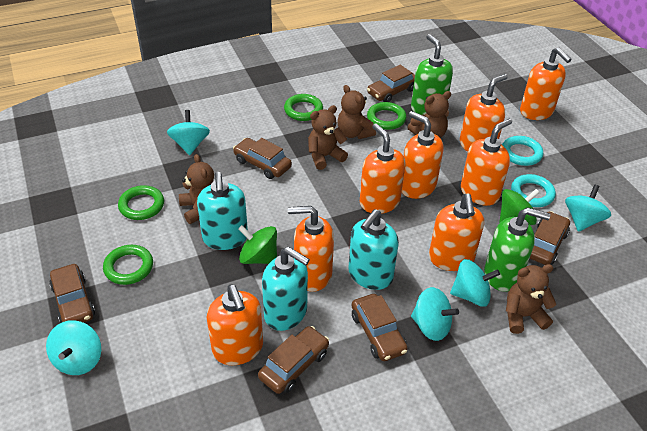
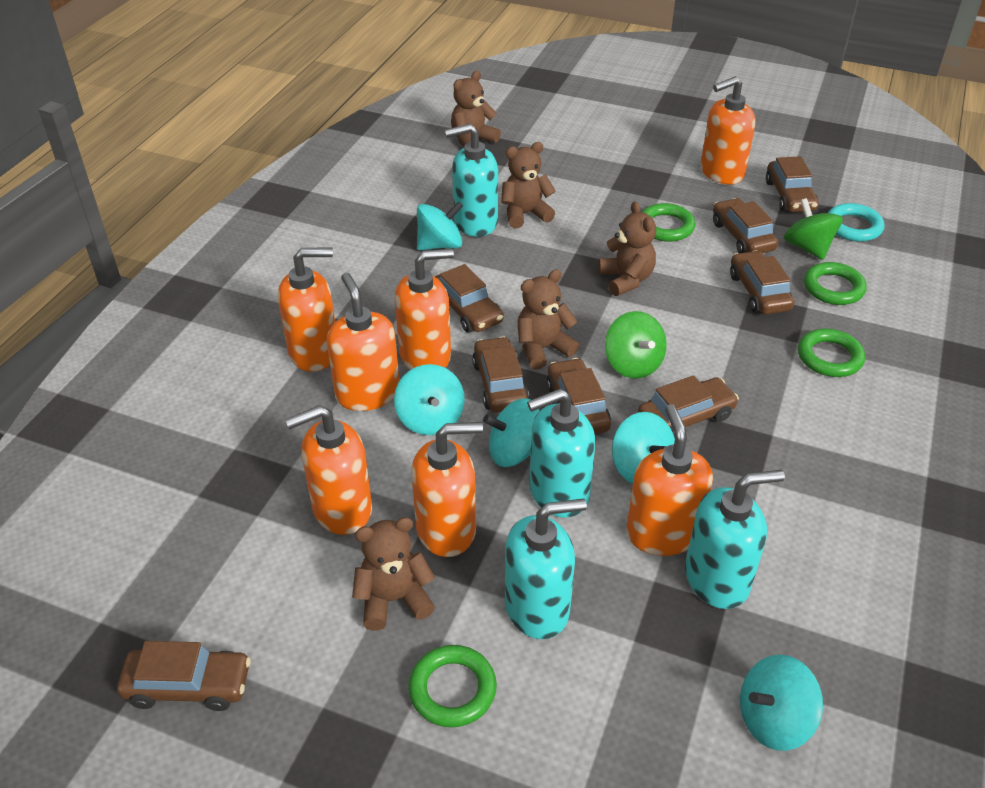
brown car: 6 -> 8
green soap dispenser: 2 -> 0
orange soap dispenser: 8 -> 7
turquoise ring: 2 -> 1
turquoise soap dispenser: 3 -> 4

